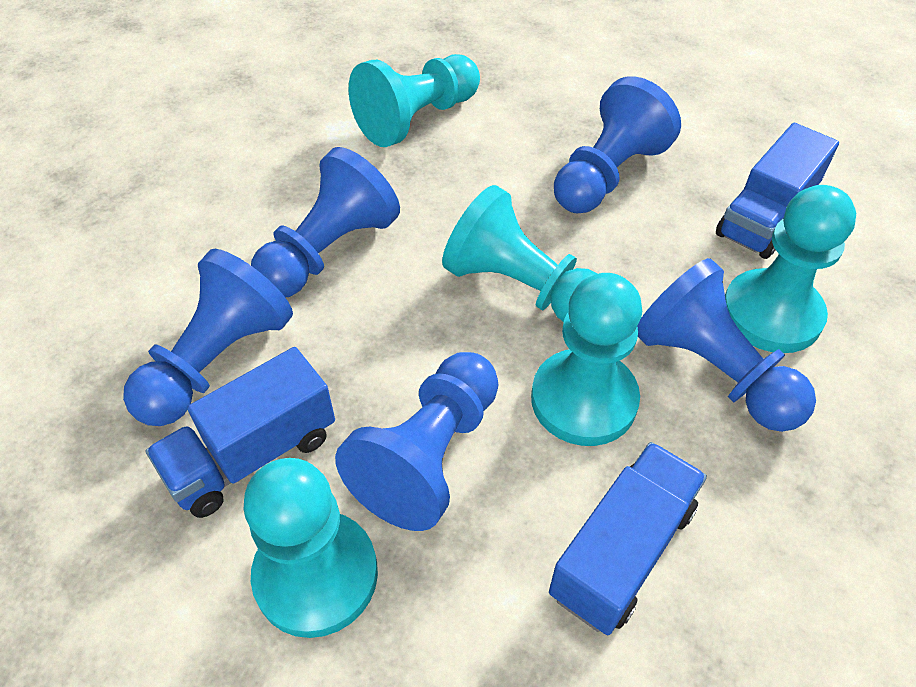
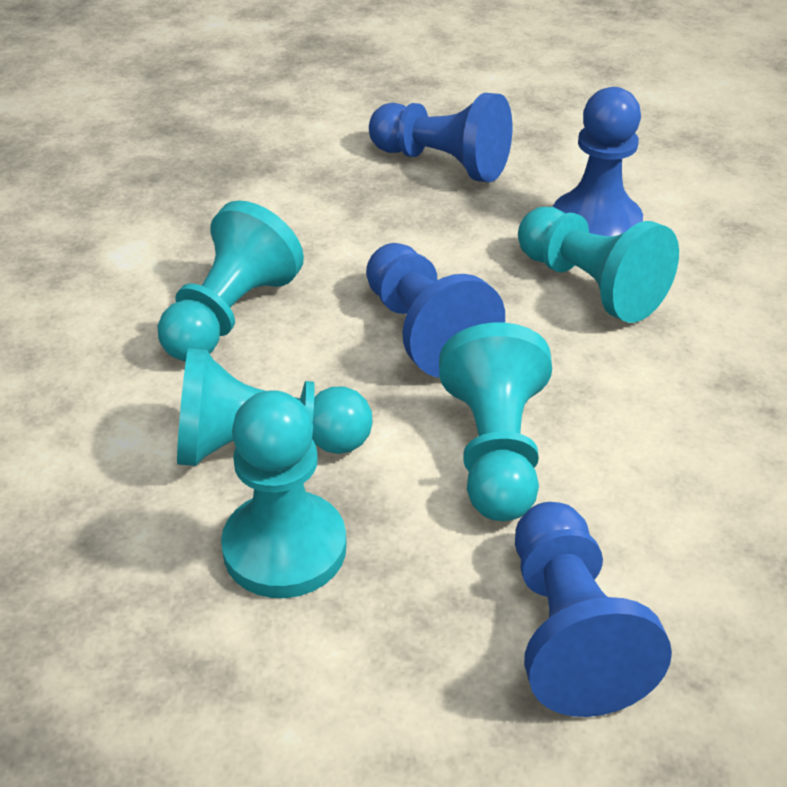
blue pawn: 5 -> 4
blue truck: 3 -> 0

